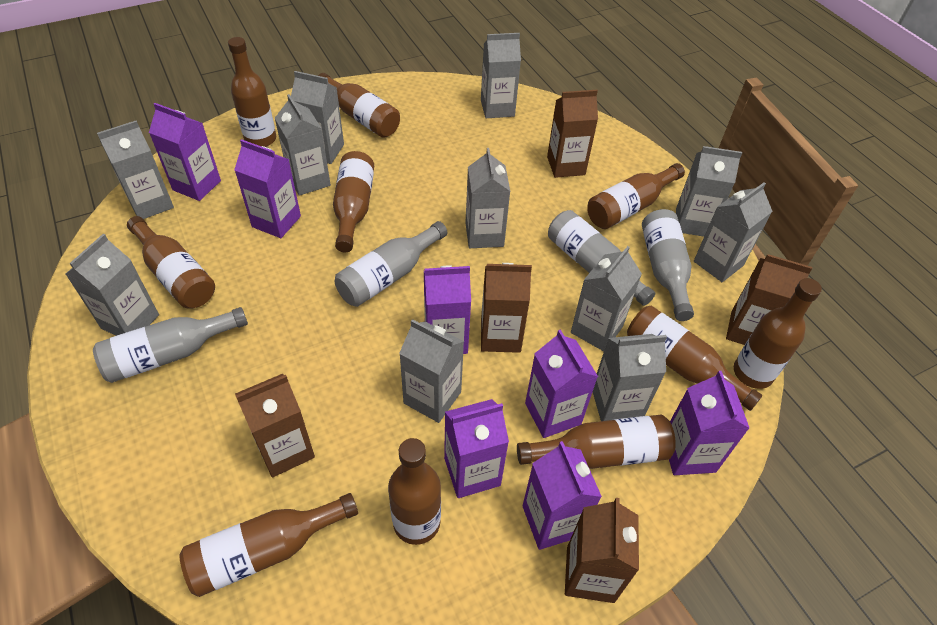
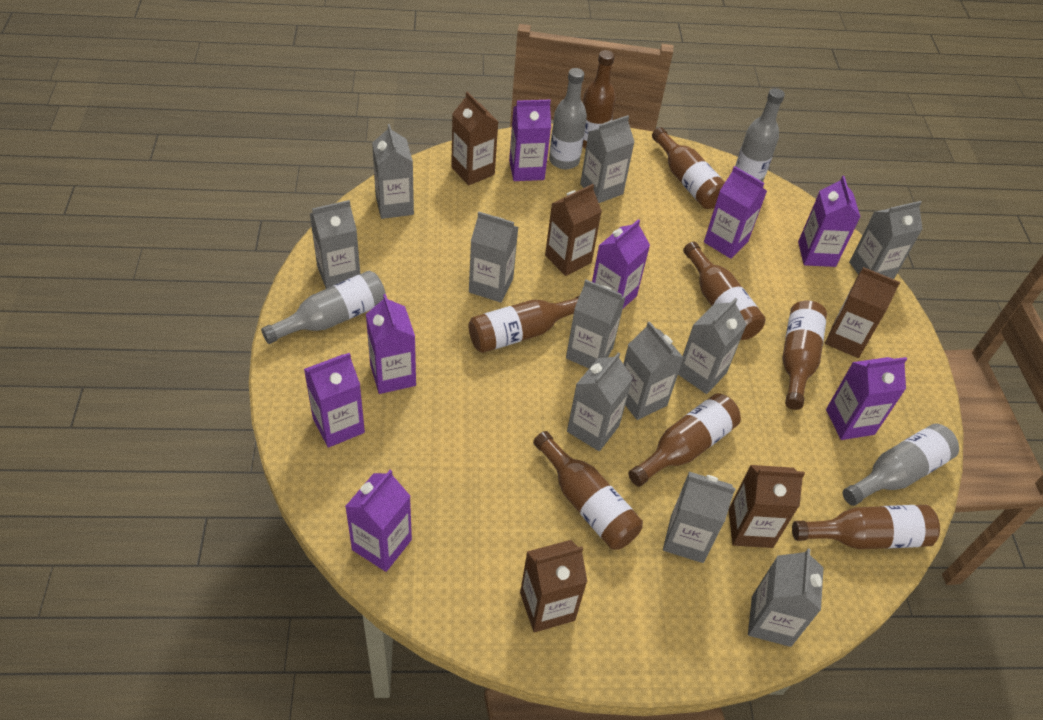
brown bottle: 10 -> 8
purple carton: 7 -> 8

